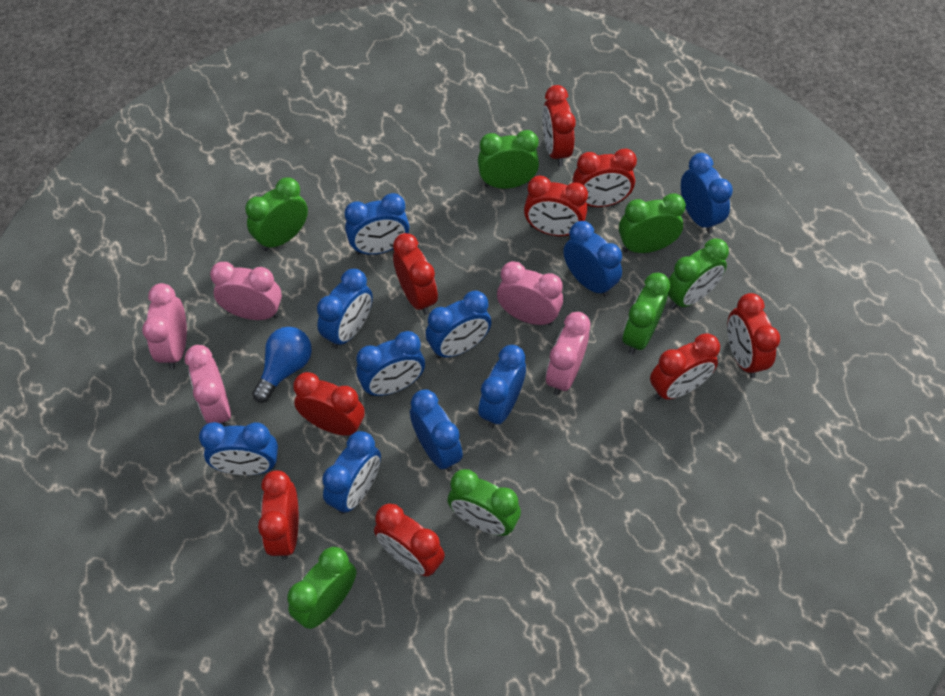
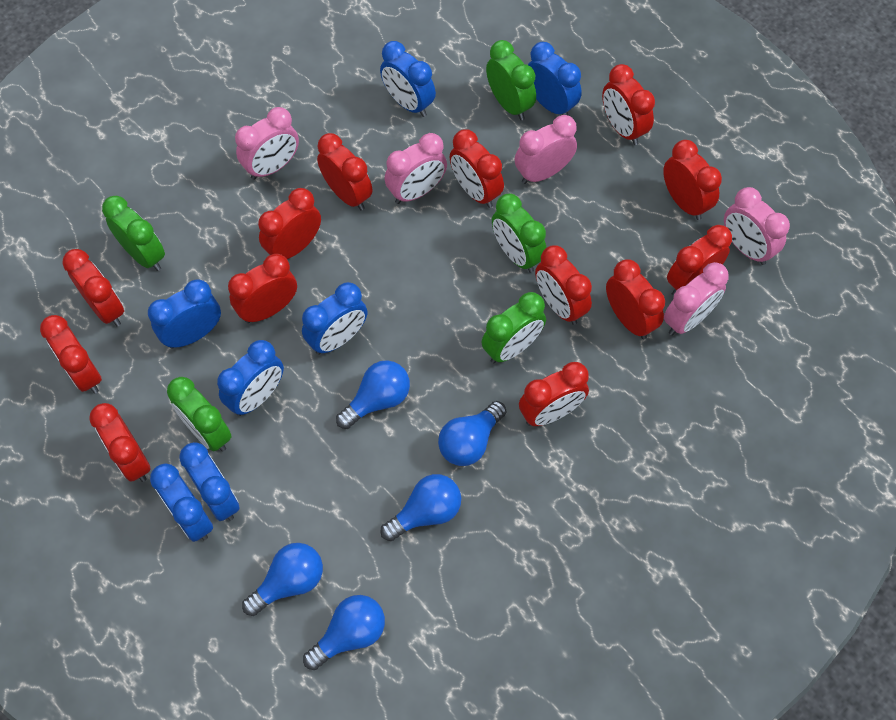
blue clock: 10 -> 7
blue light bulb: 1 -> 5
green clock: 7 -> 5
red clock: 9 -> 13

